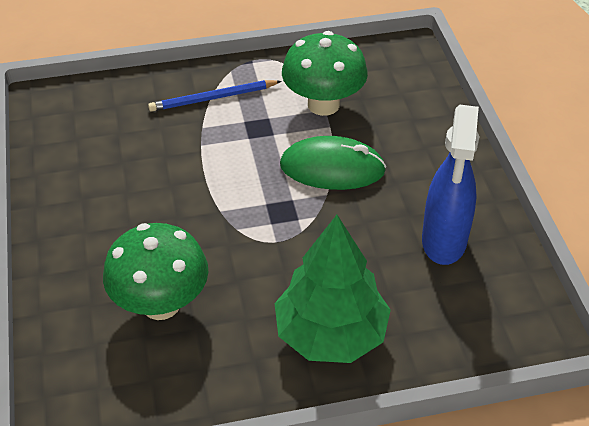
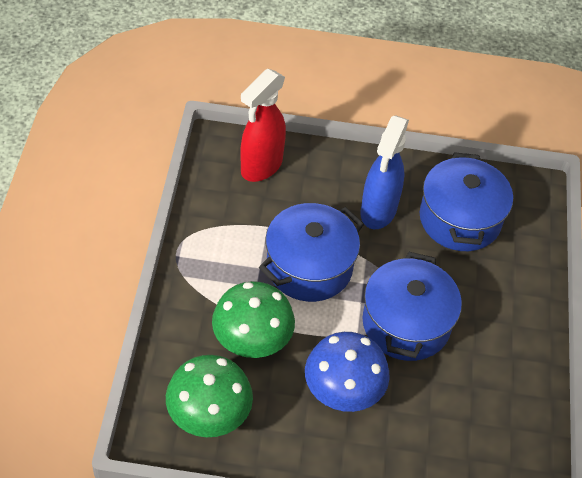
blue mushroom: 0 -> 1
blue pencil: 1 -> 0
blue pot: 0 -> 3
green mouse: 1 -> 0
green tree: 1 -> 0
red spray bottle: 0 -> 1

